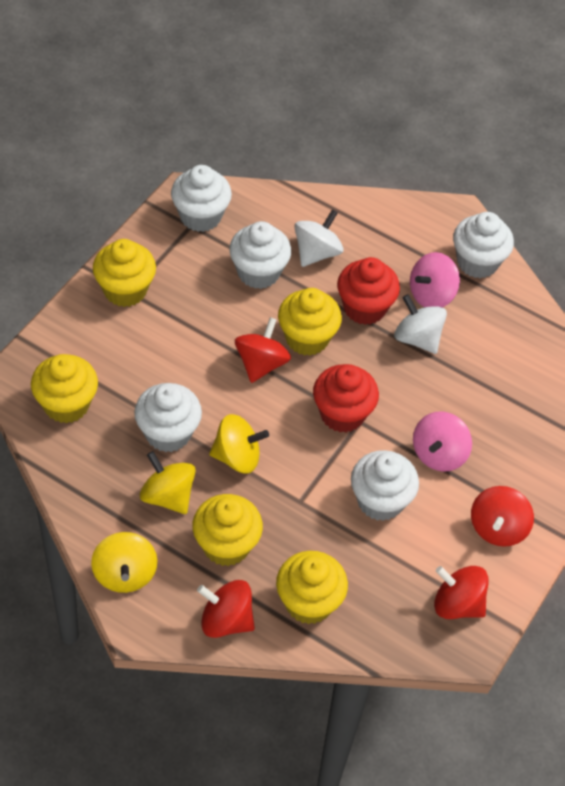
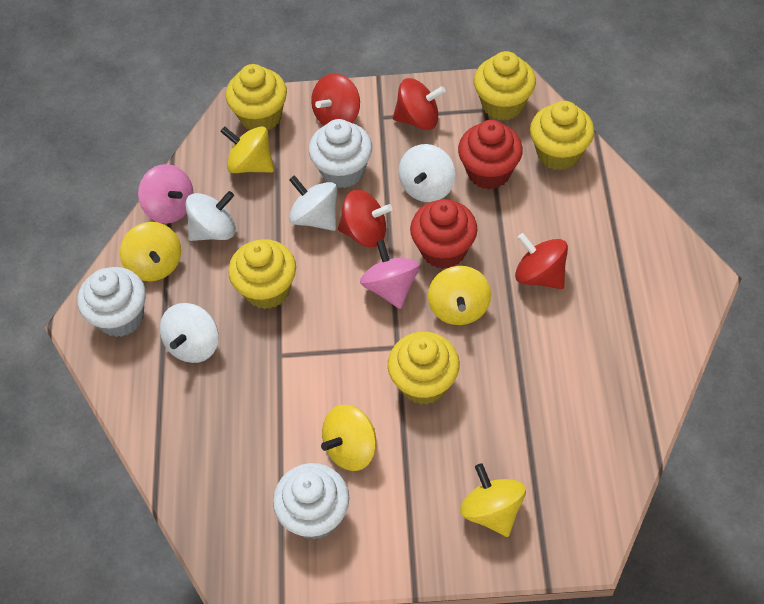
white cupcake: 5 -> 3
white spinning top: 2 -> 4
yellow spinning top: 3 -> 5

